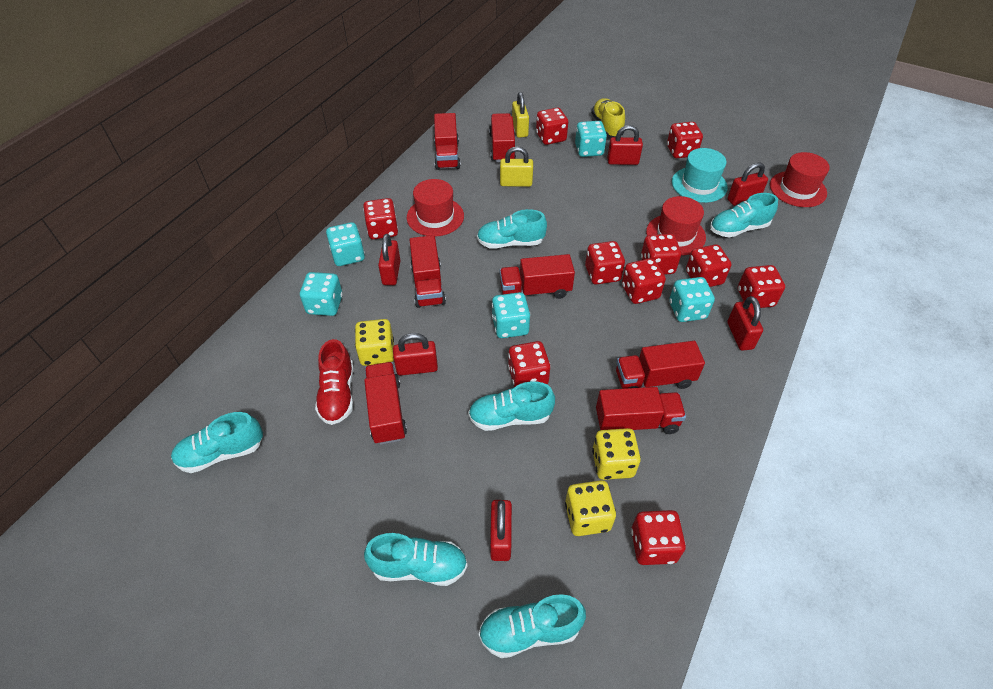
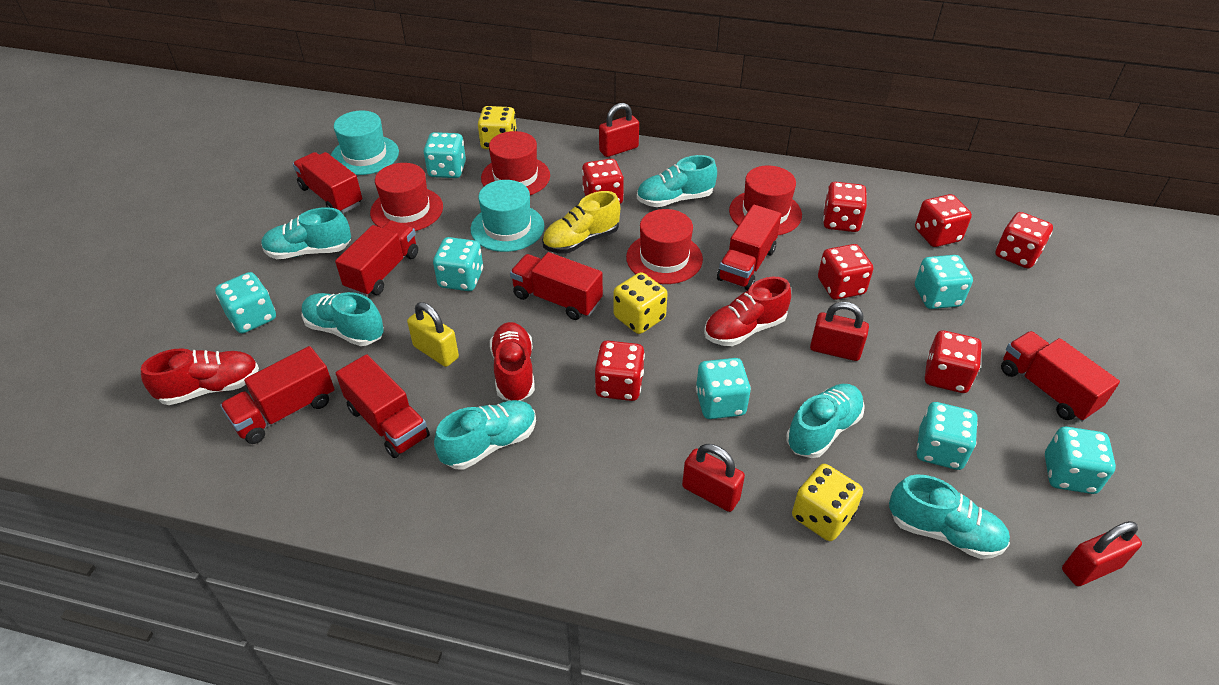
red dice: 10 -> 7
red hat: 3 -> 4
red padlock: 6 -> 4
red shoe: 1 -> 3
turquoise dice: 5 -> 7
turquoise hat: 1 -> 2
yellow padlock: 2 -> 1

